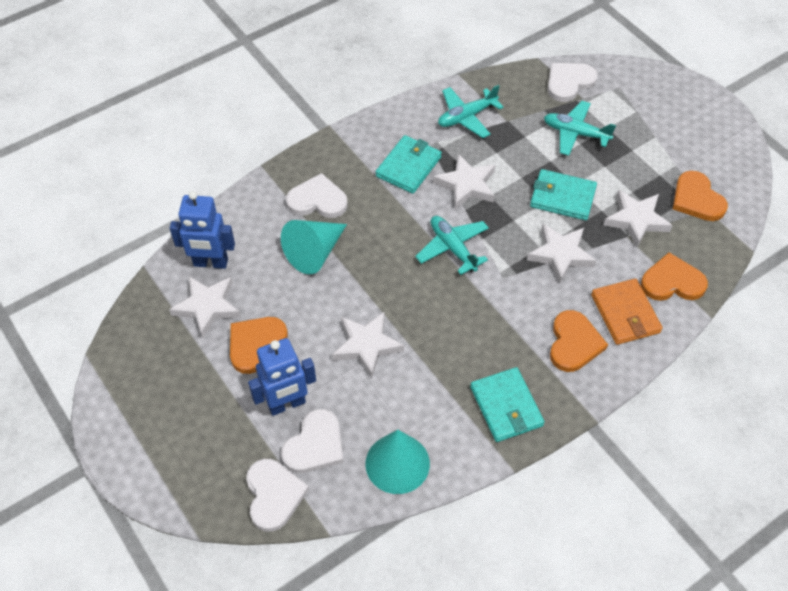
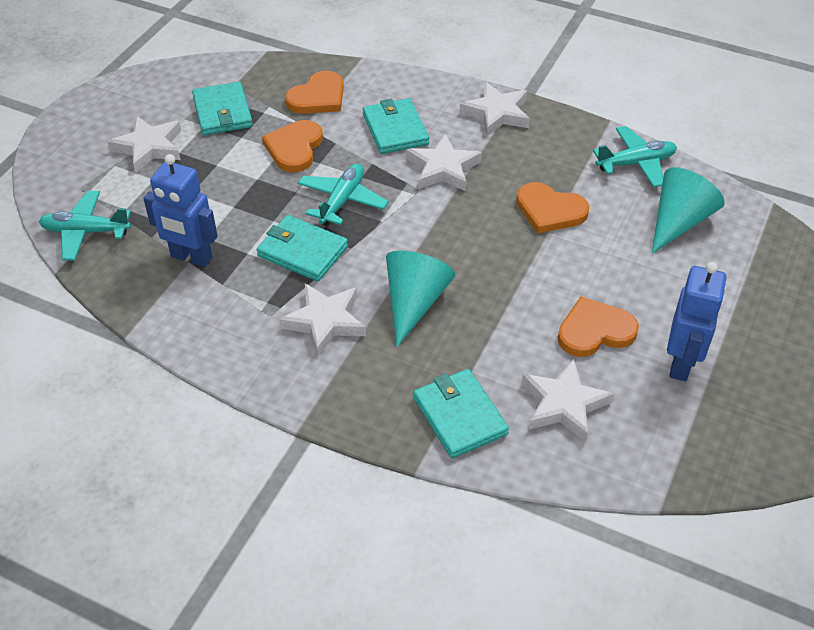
orange wallet: 1 -> 0
turquoise wallet: 3 -> 4
white heart: 4 -> 0

